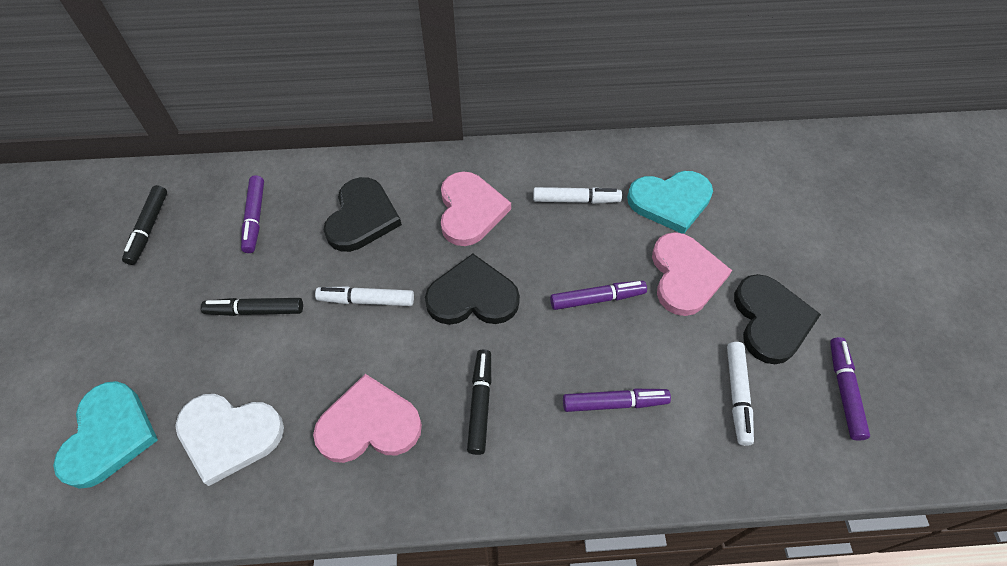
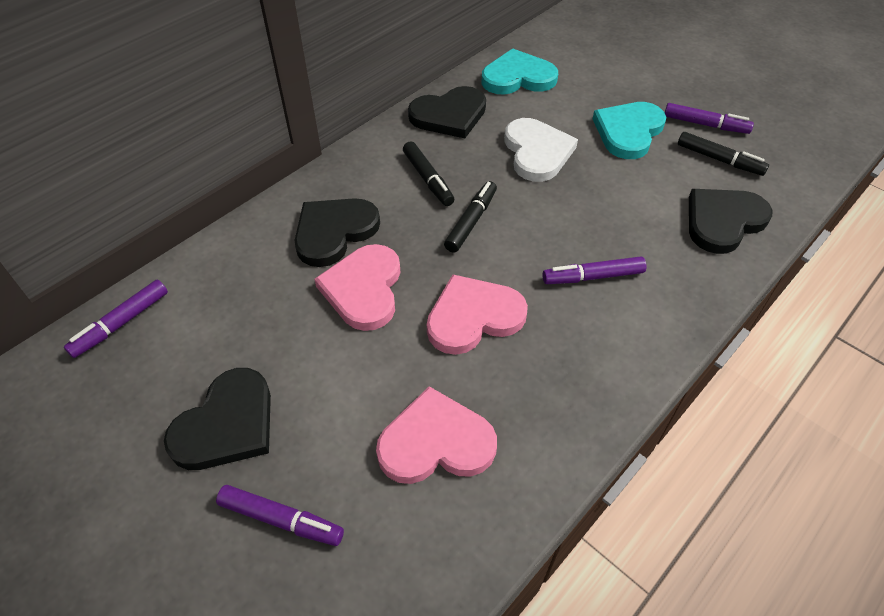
black heart: 3 -> 4
white marker: 3 -> 0

